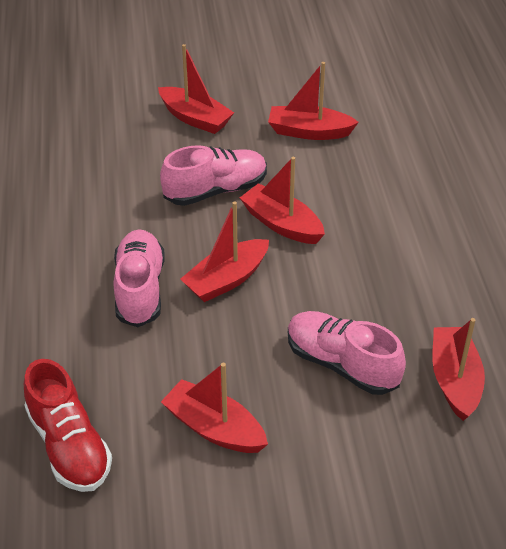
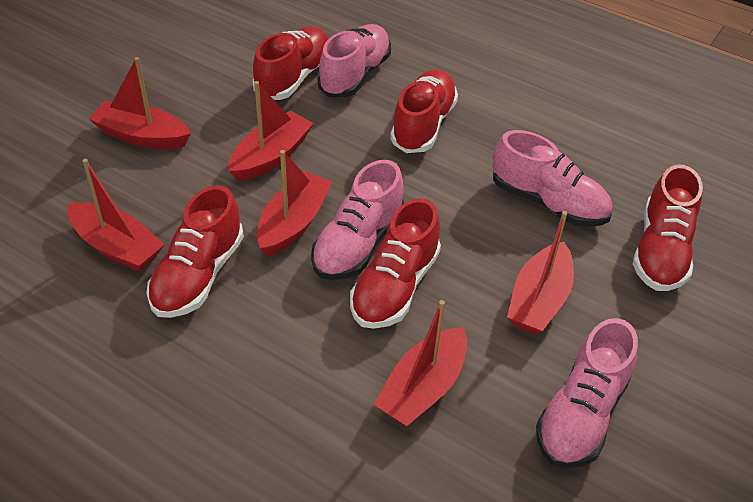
pink shoe: 3 -> 4
red shoe: 1 -> 5

